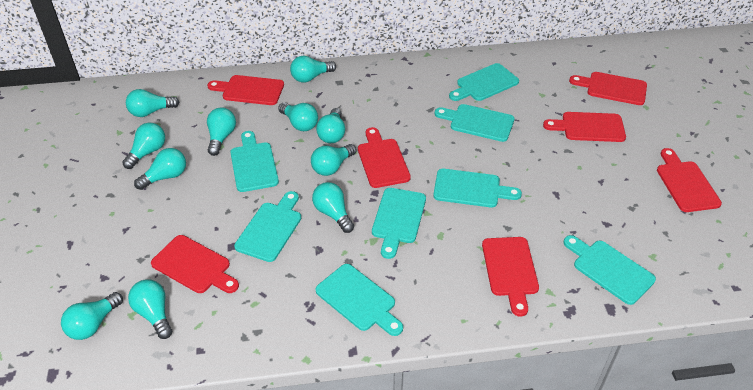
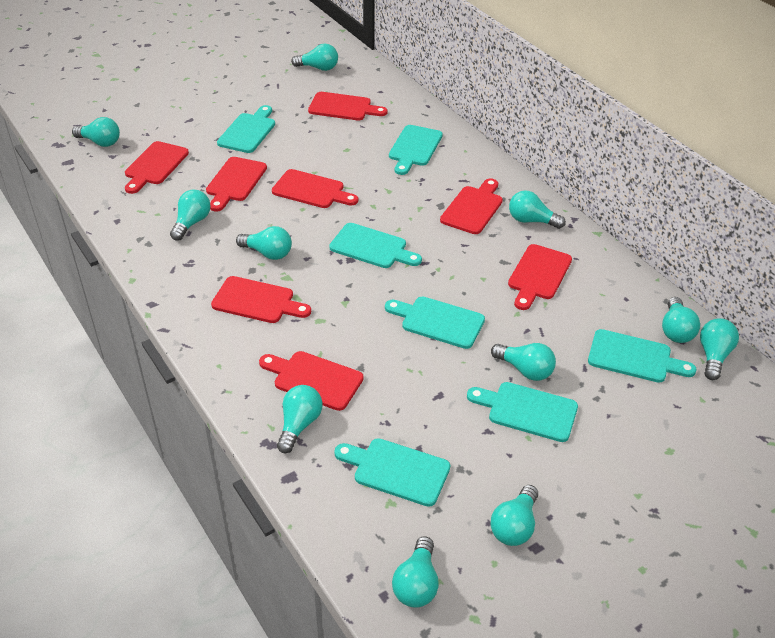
red cutting board: 7 -> 8
turquoise cutting board: 8 -> 7

